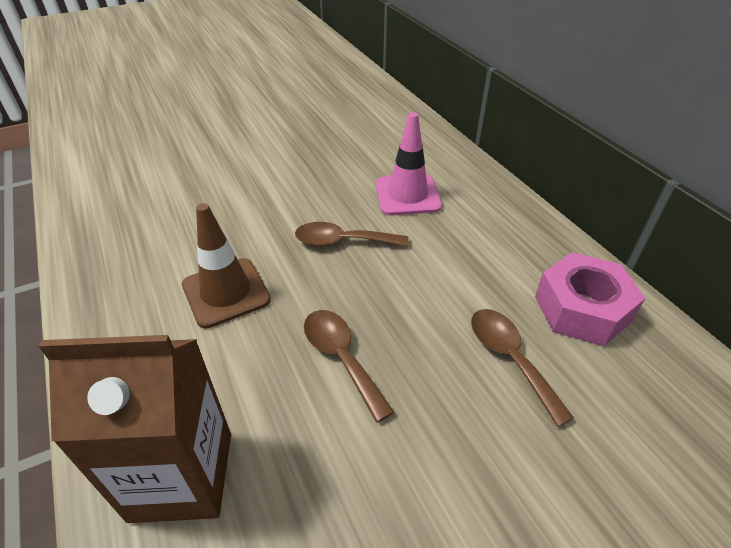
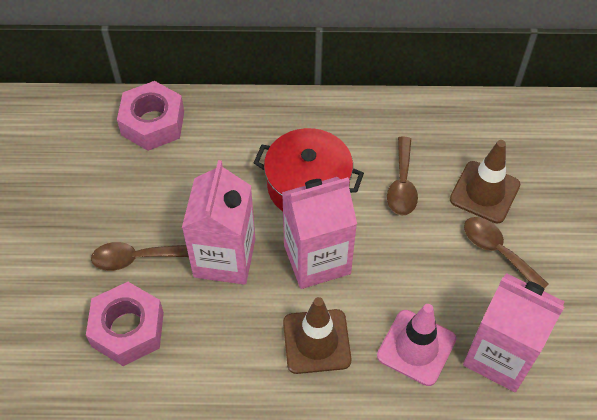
brown carton: 1 -> 0
brown traffic cone: 1 -> 2
pink carton: 0 -> 3
pink nut: 1 -> 2
red pot: 0 -> 1

